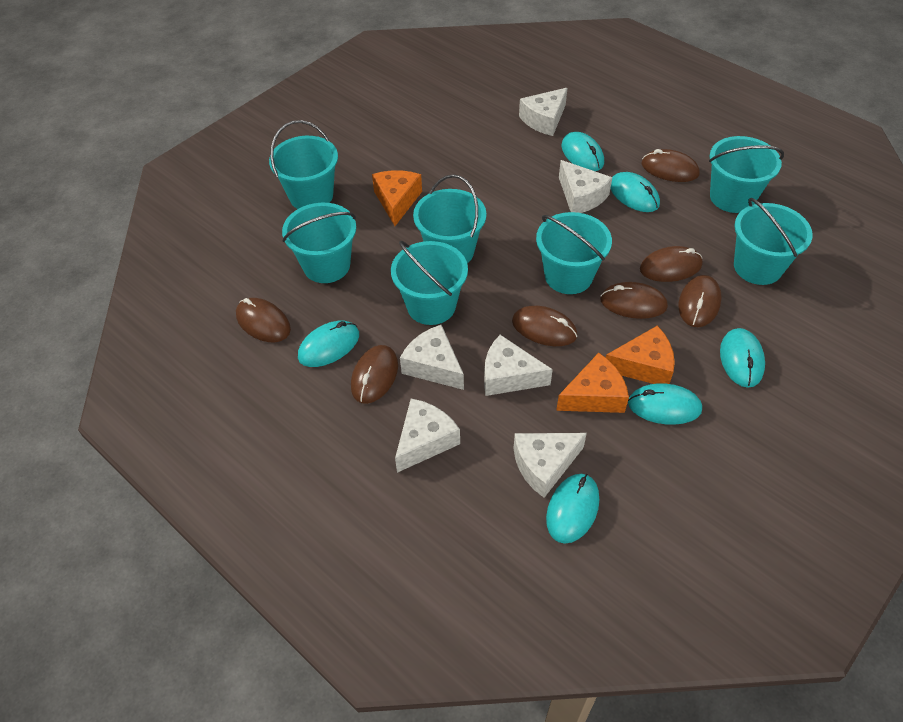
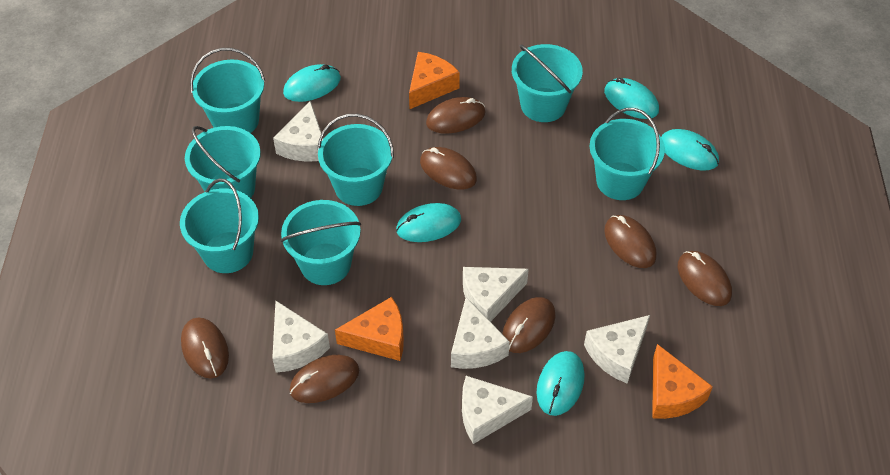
turquoise mouse: 6 -> 5

